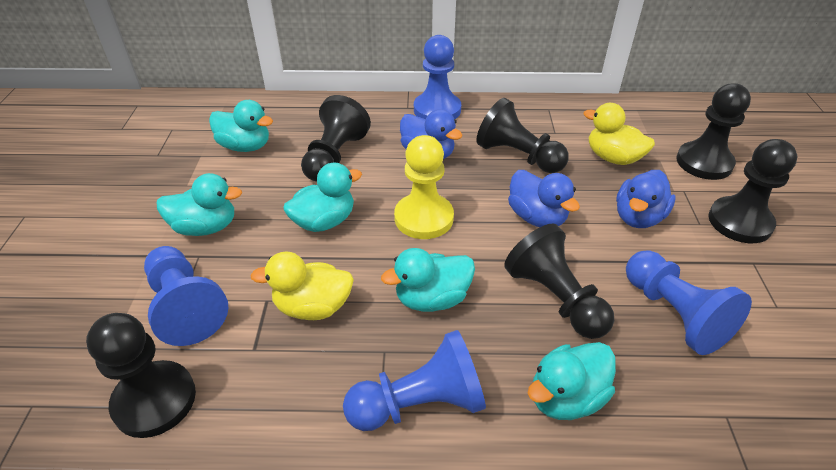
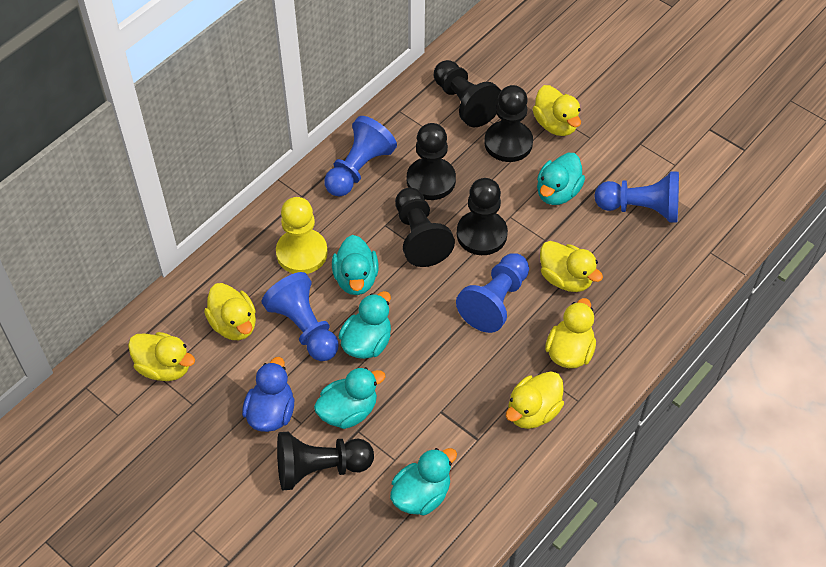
blue duck: 3 -> 1
yellow duck: 2 -> 6

